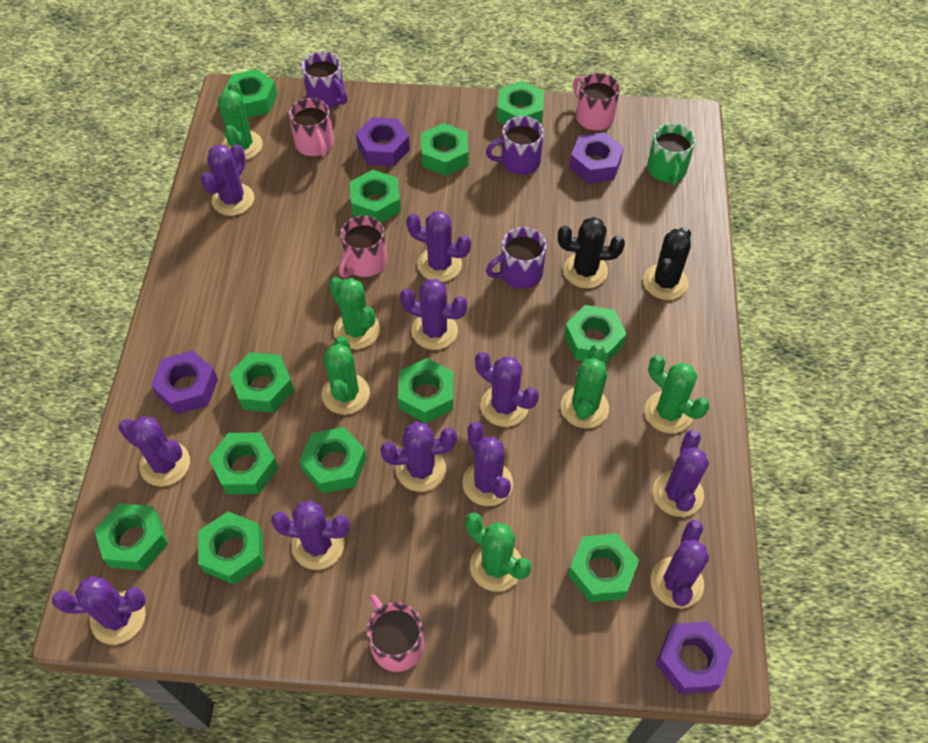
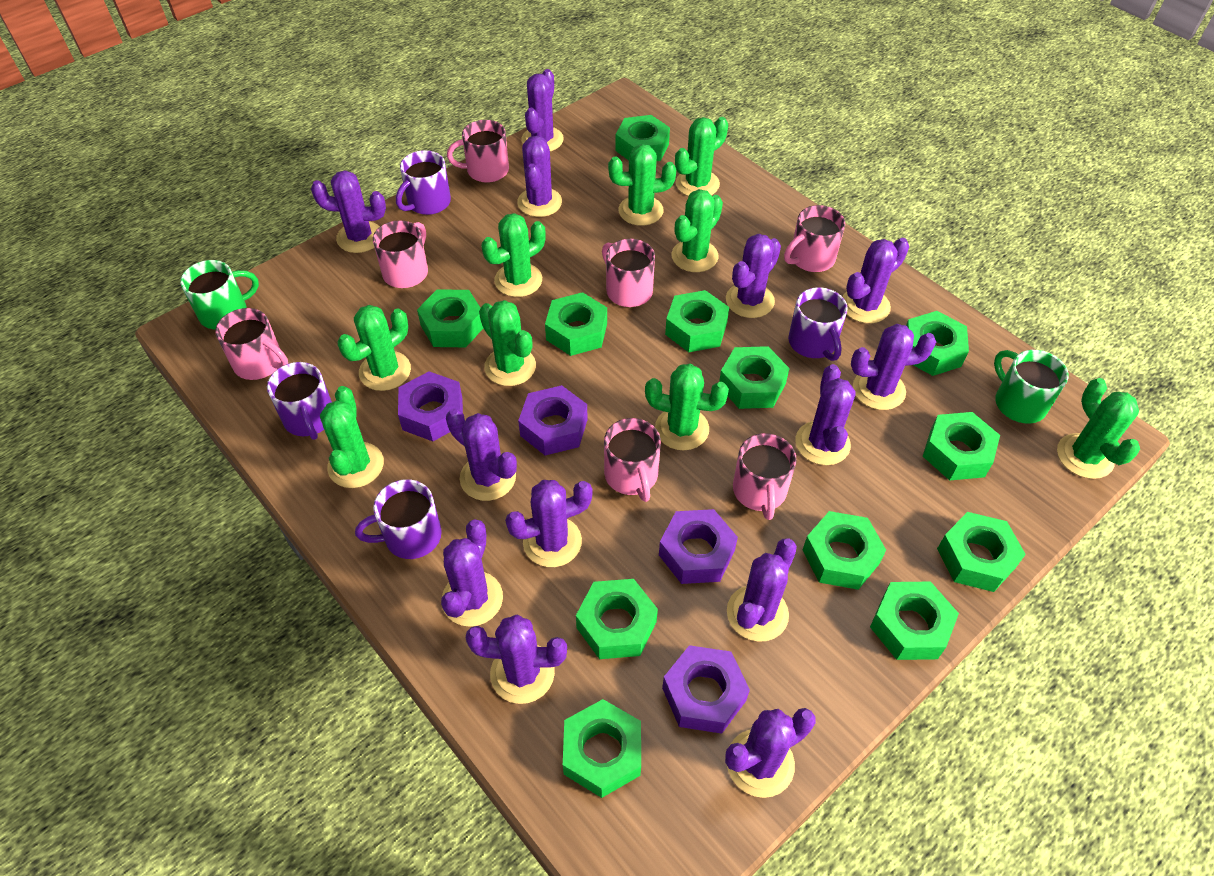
black cactus: 2 -> 0
green cactus: 6 -> 9
green mug: 1 -> 2
pink mug: 4 -> 7
purple cactus: 11 -> 13
purple mug: 3 -> 4

